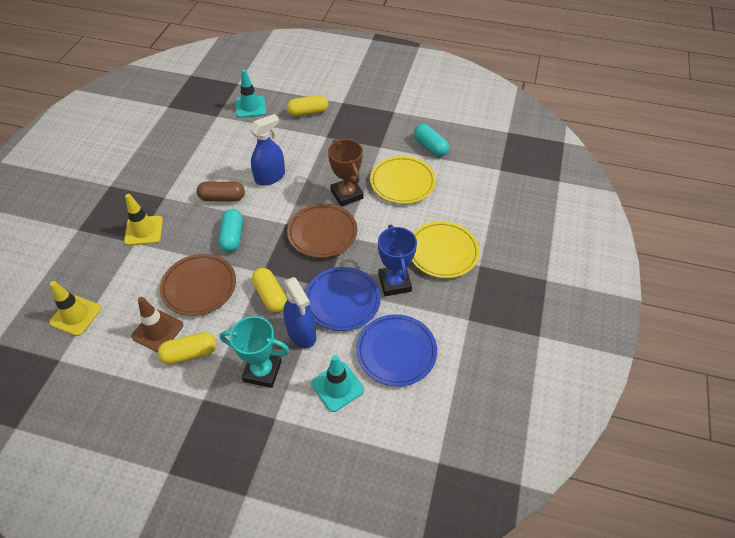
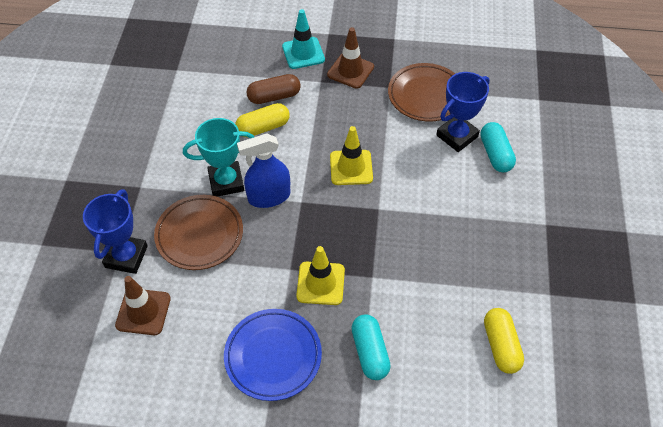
blue plate: 2 -> 1
blue spray bottle: 2 -> 1
blue trophy: 1 -> 2
brown traffic cone: 1 -> 2
brown trophy: 1 -> 0
turquoise traffic cone: 2 -> 1
yellow capsule: 3 -> 2
yellow plate: 2 -> 0

